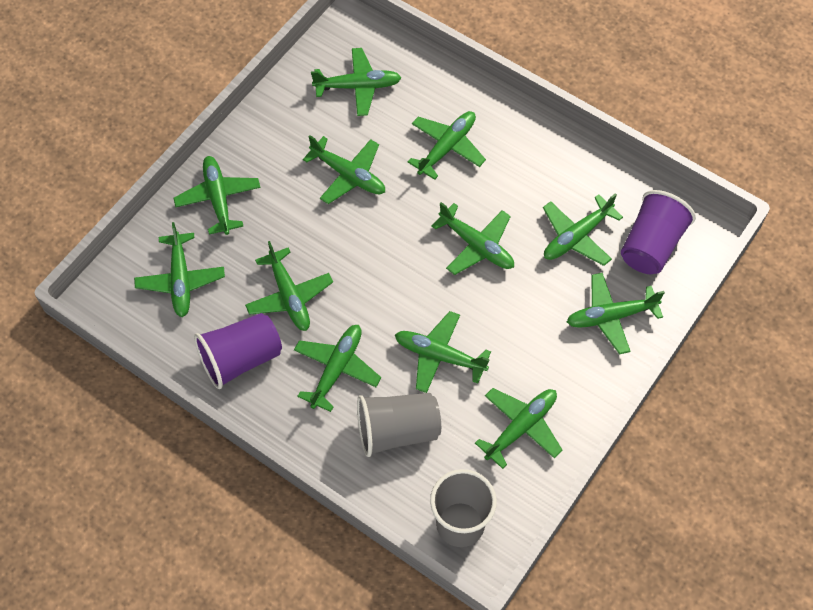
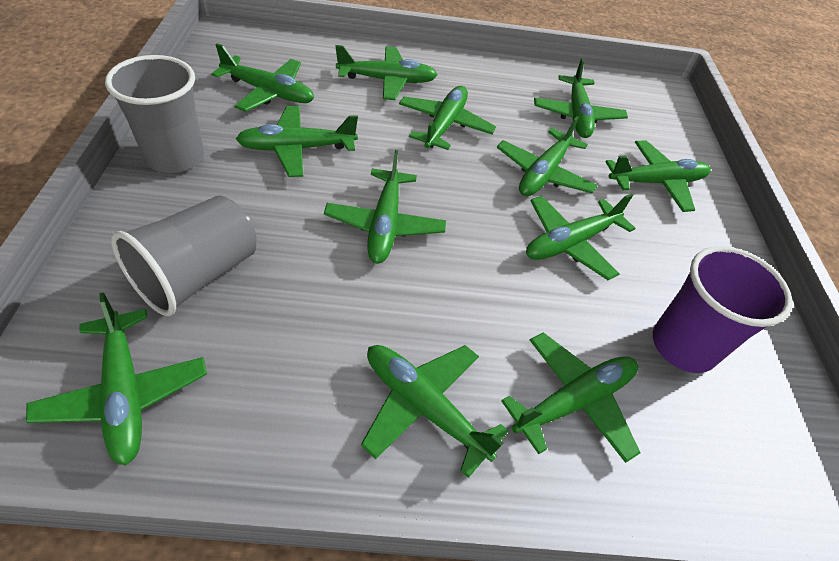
purple cup: 2 -> 1

